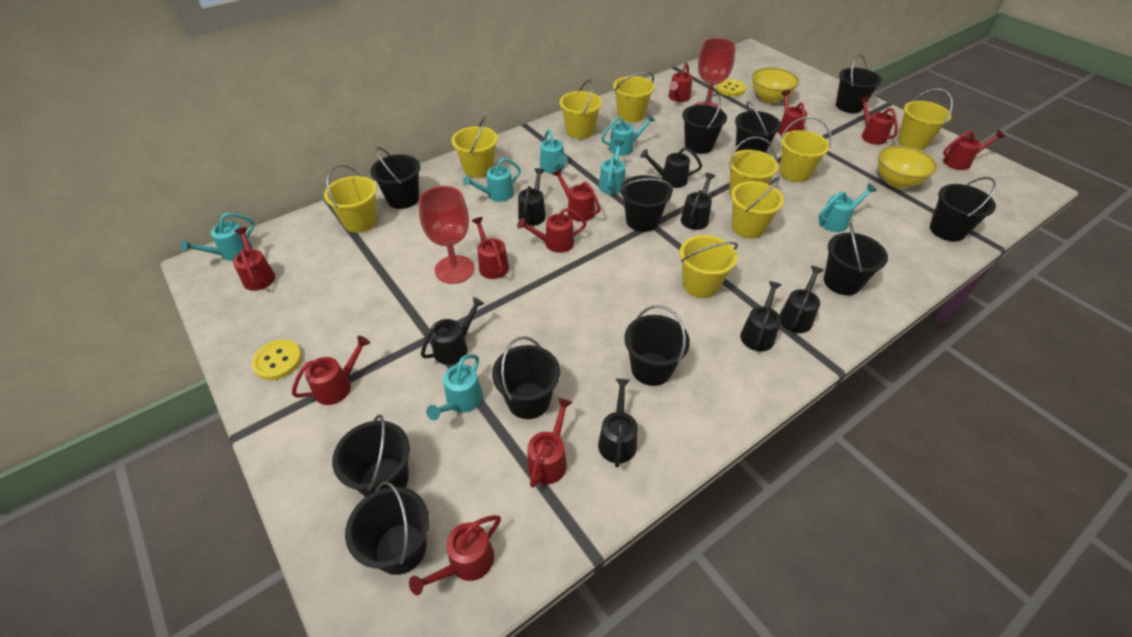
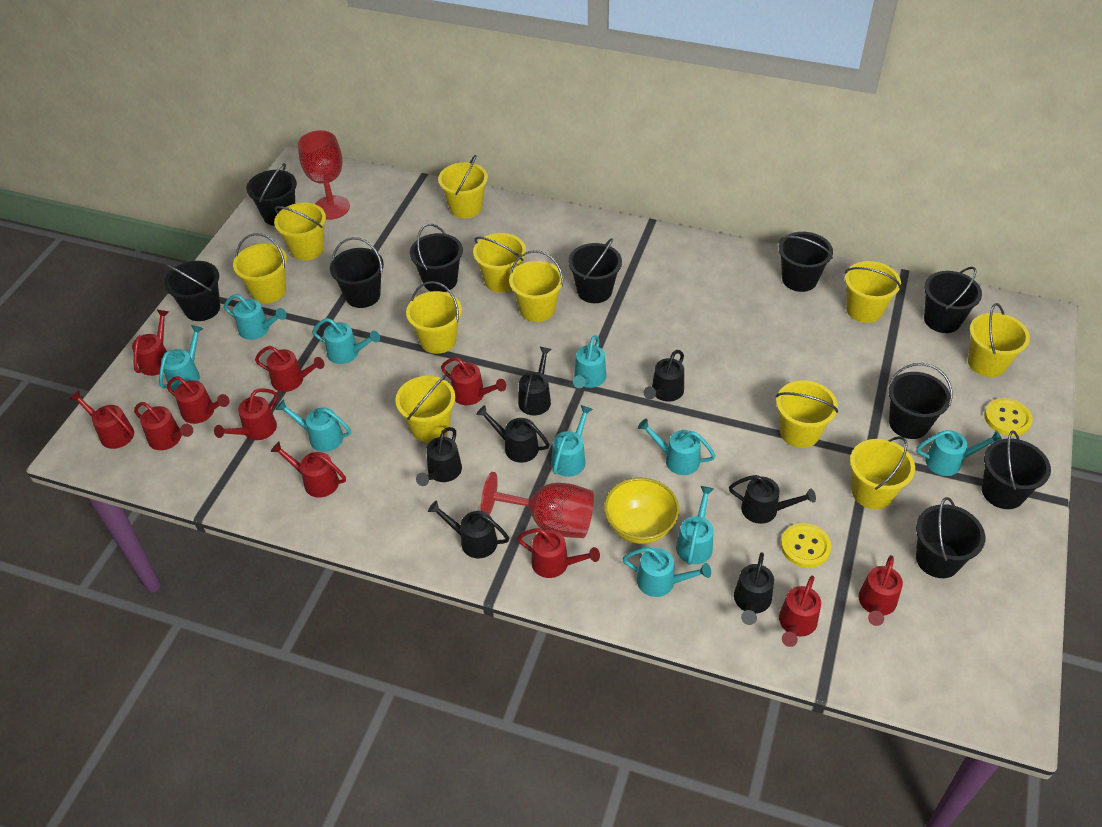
black bucket: 11 -> 10
turquoise watering can: 7 -> 10
yellow bowl: 2 -> 1
yellow bucket: 9 -> 11

